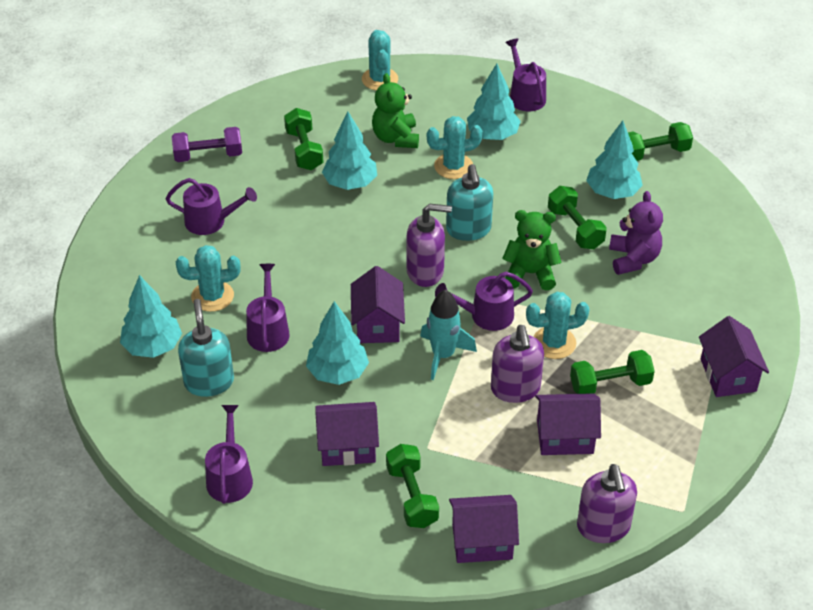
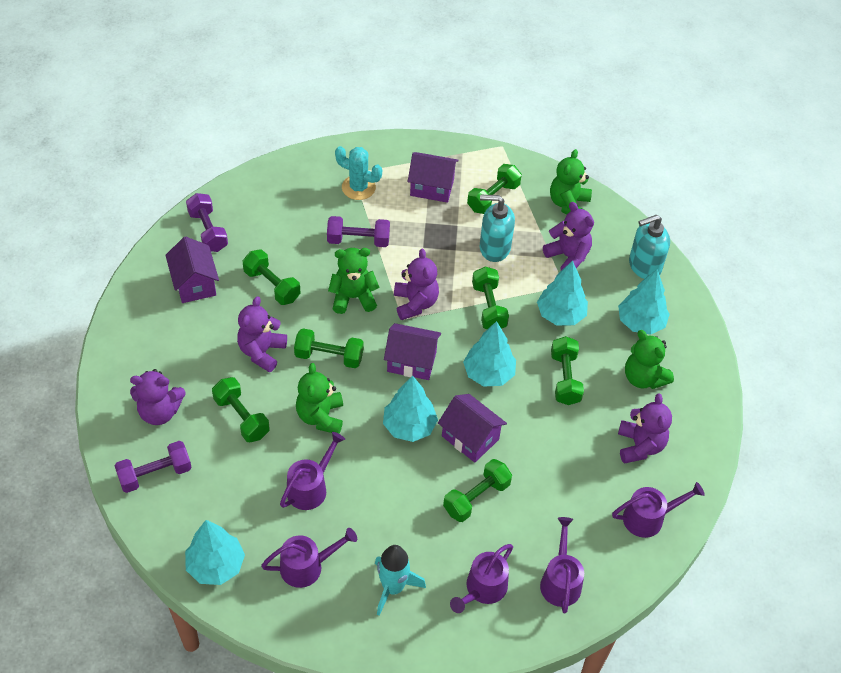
green dumbbell: 5 -> 7
green teddy bear: 2 -> 4
purple dumbbell: 1 -> 3
purple house: 5 -> 4
purple soap dispenser: 3 -> 0
purple teddy bear: 1 -> 5
turquoise cactus: 4 -> 1

